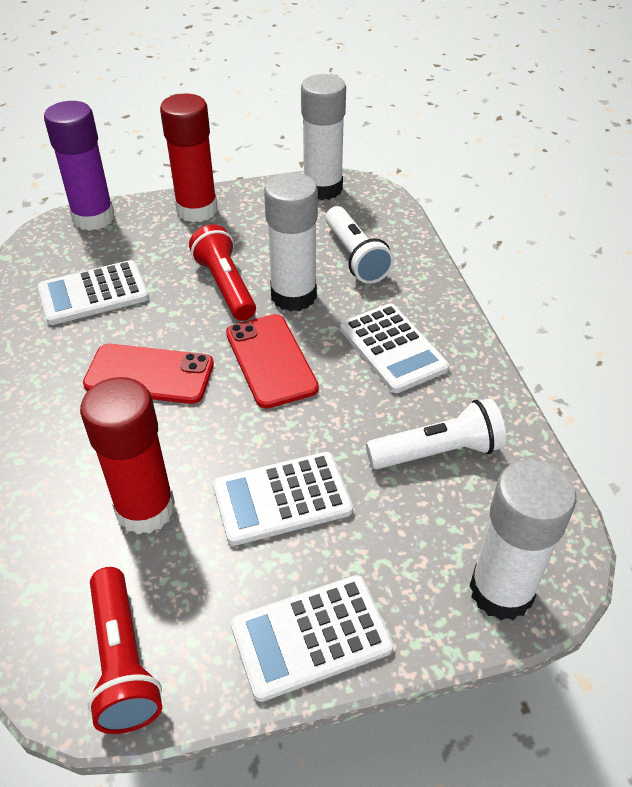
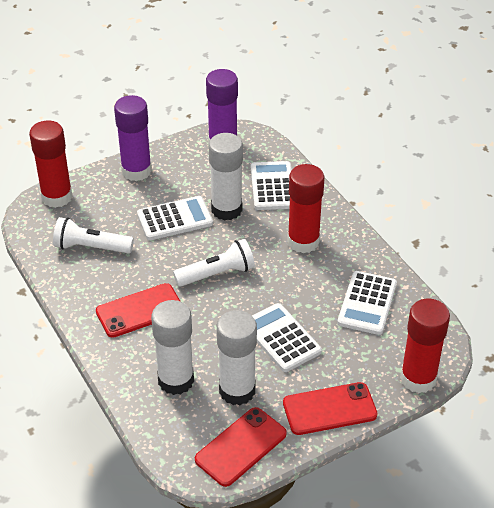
purple glue stick: 1 -> 2
red flashlight: 2 -> 0
red glue stick: 2 -> 3
red phone: 2 -> 3

